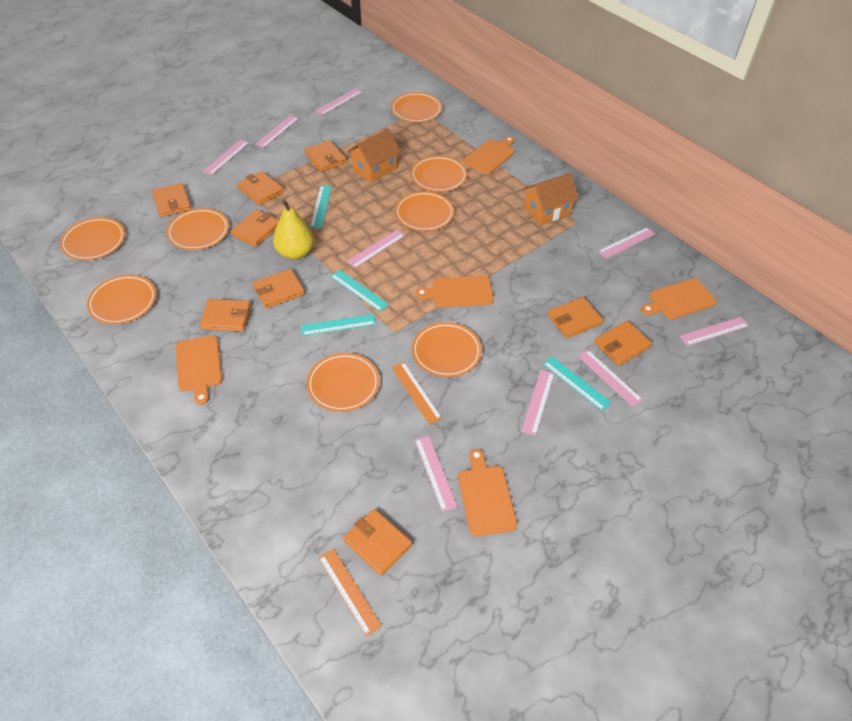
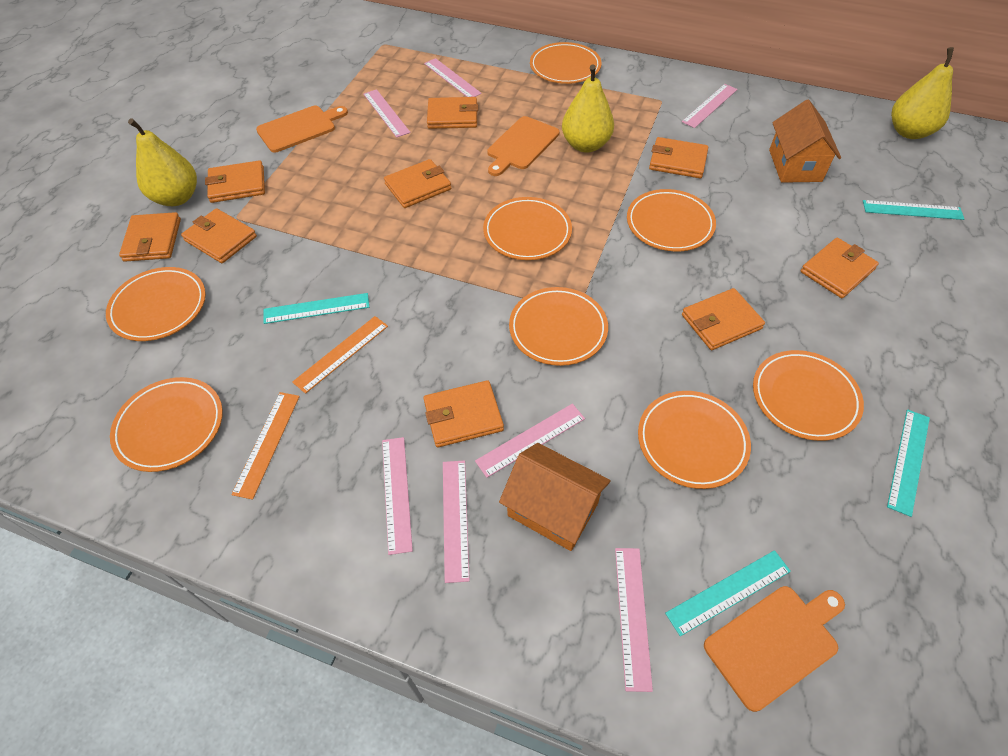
orange cutting board: 5 -> 3
pink ruler: 9 -> 7
yellow pear: 1 -> 3

